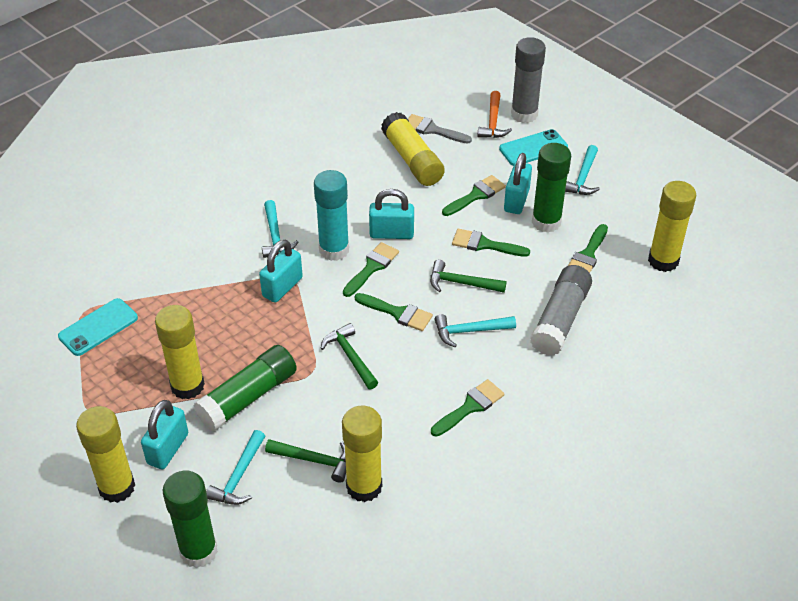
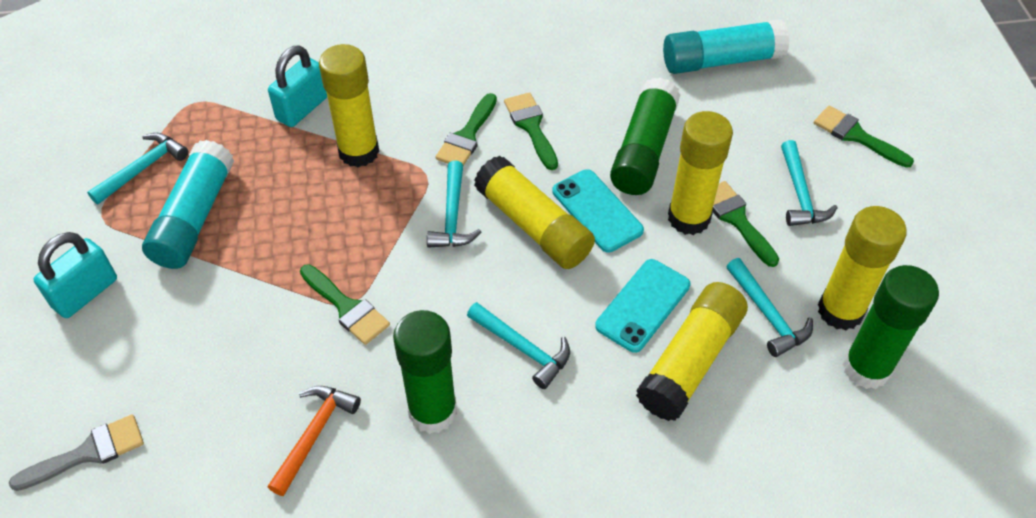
green brush: 6 -> 5
green hammer: 3 -> 0
grey glue stick: 2 -> 0
turquoise glue stick: 1 -> 2
turquoise hammer: 4 -> 5
turquoise padlock: 4 -> 2

